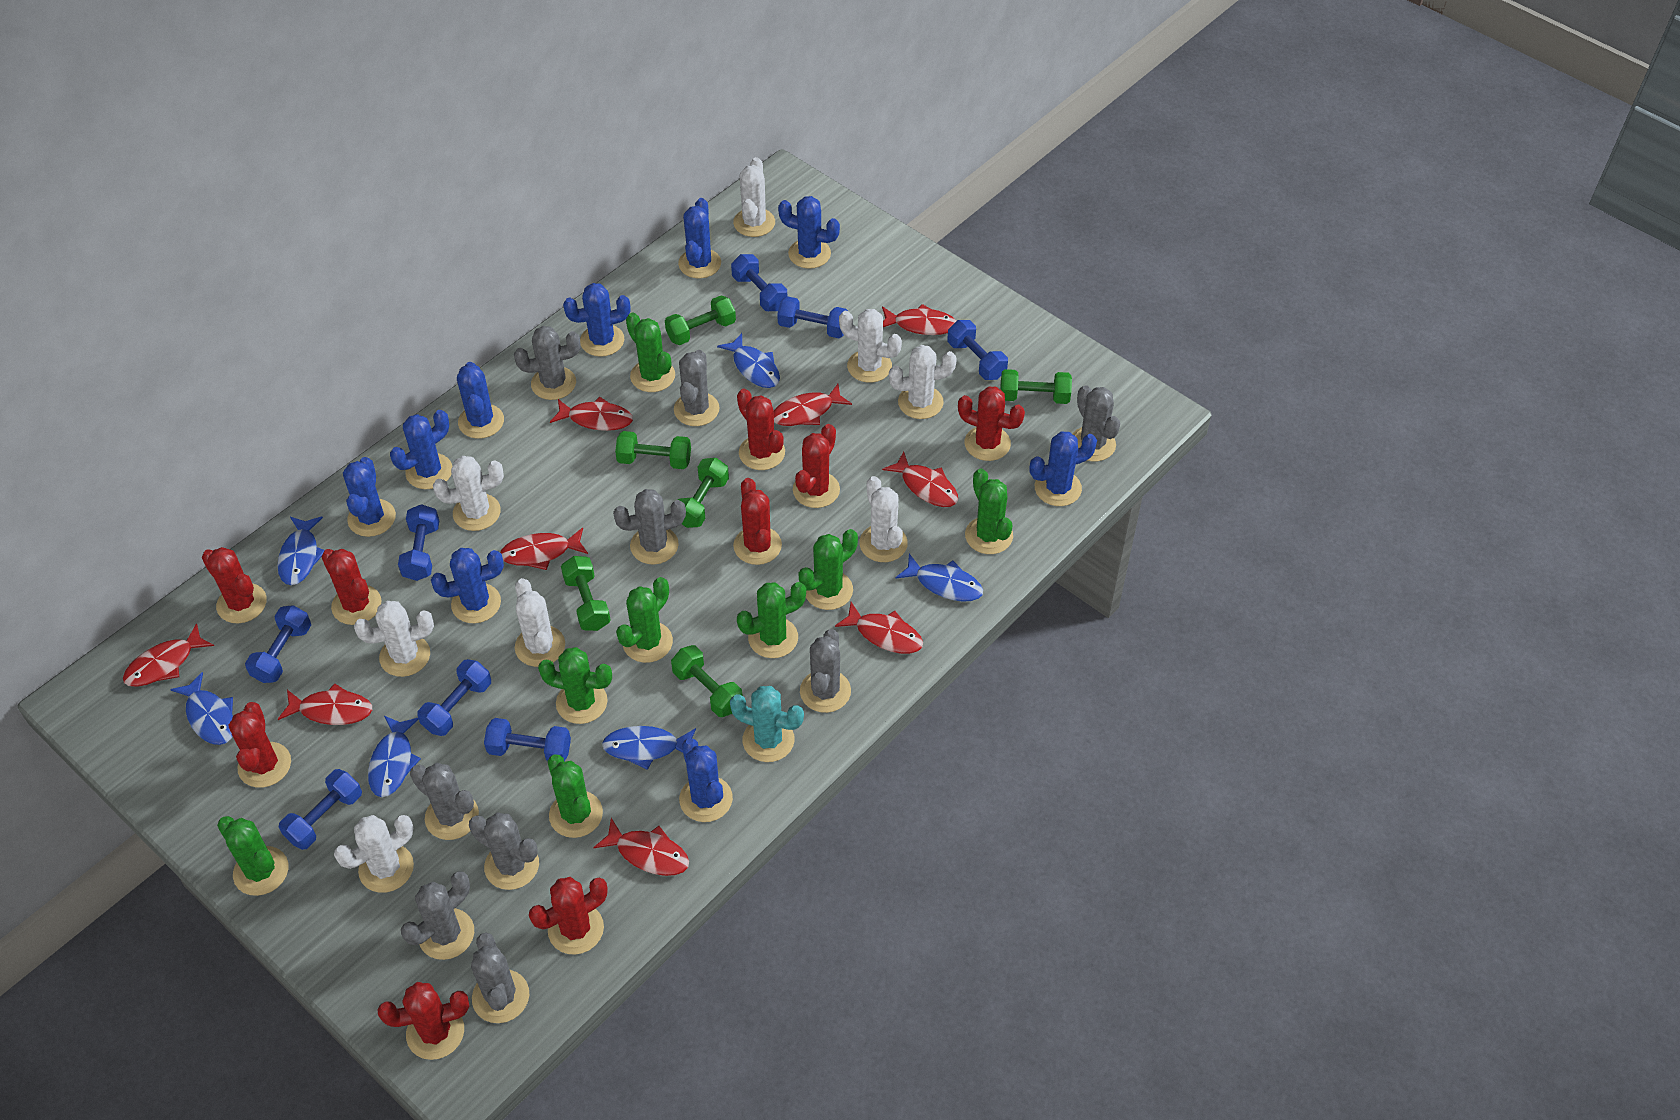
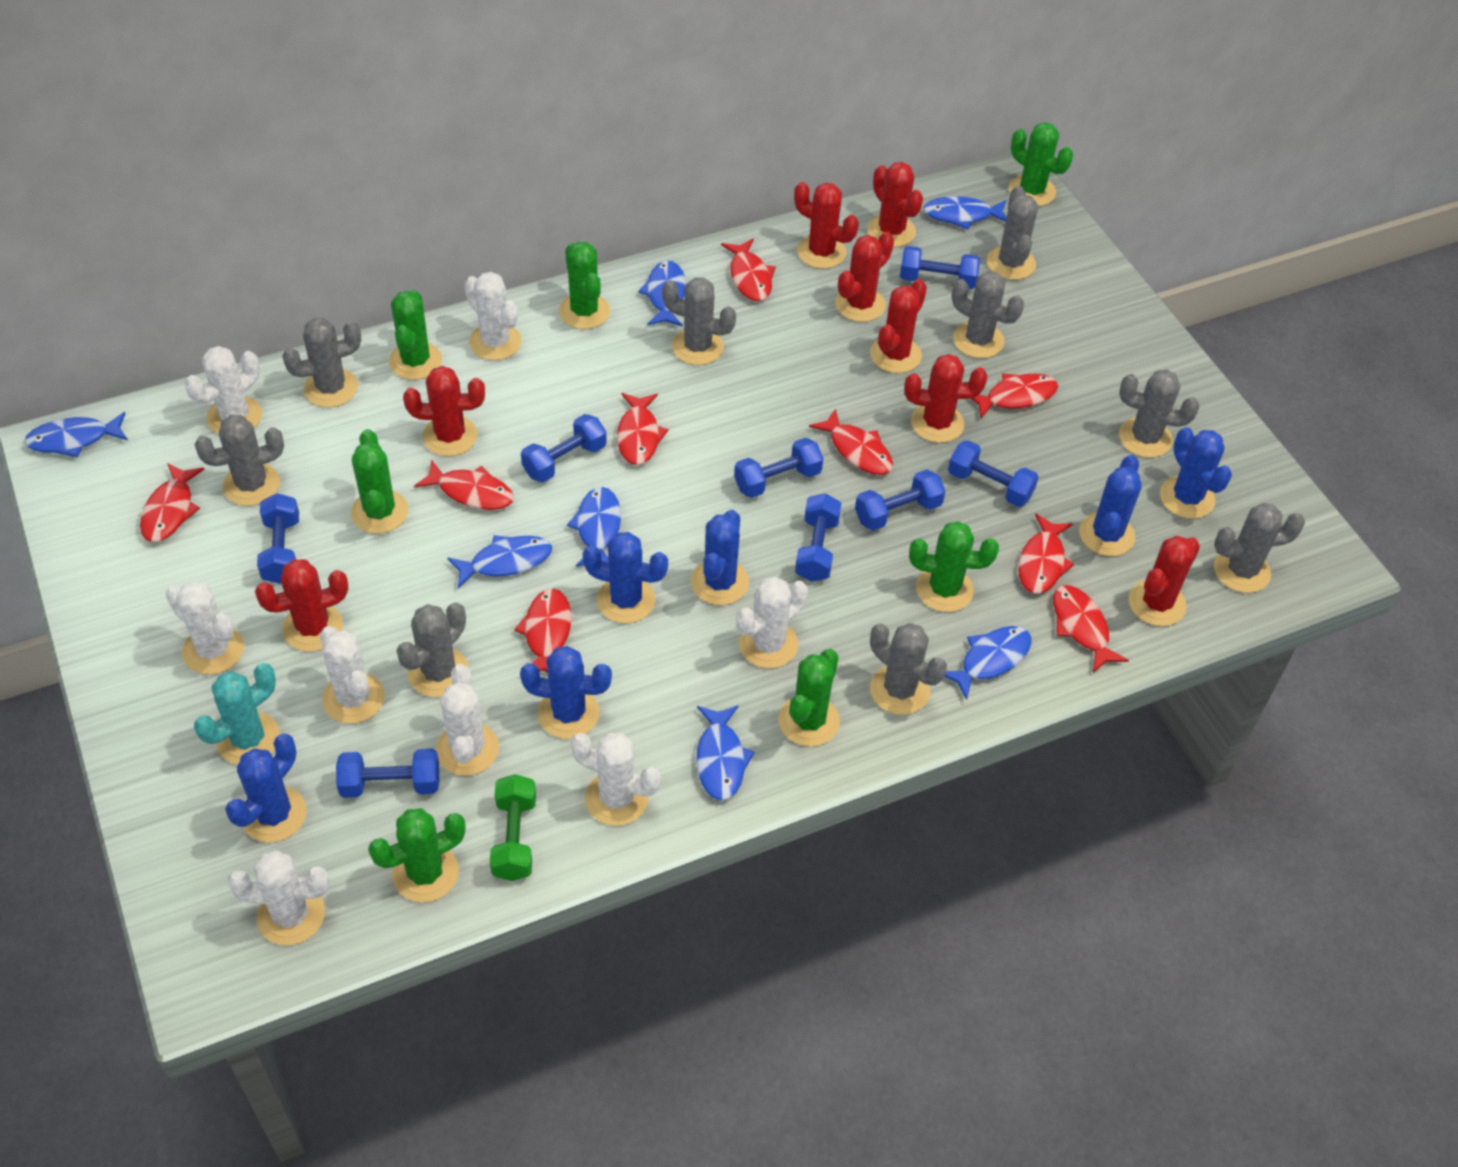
blue cactus: 9 -> 6
blue fish: 6 -> 7
green cactus: 8 -> 7
green dumbbell: 6 -> 1
red cactus: 9 -> 8

